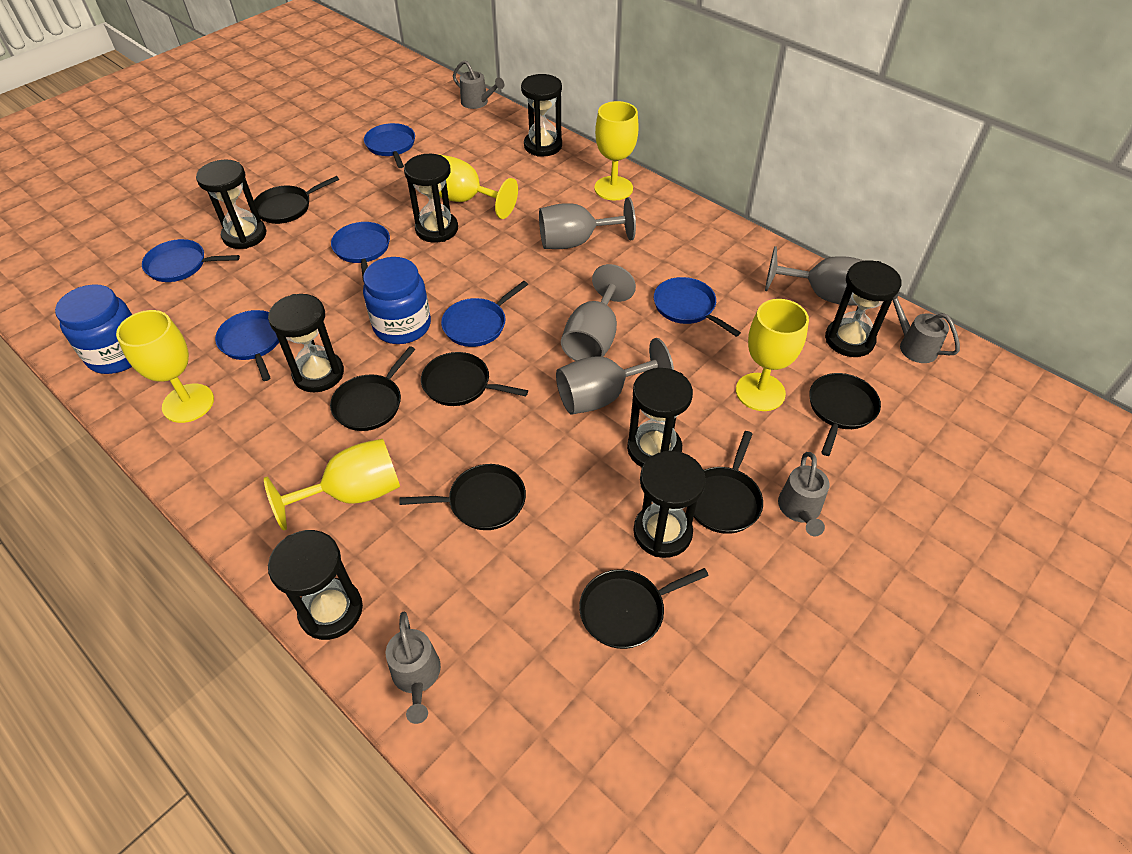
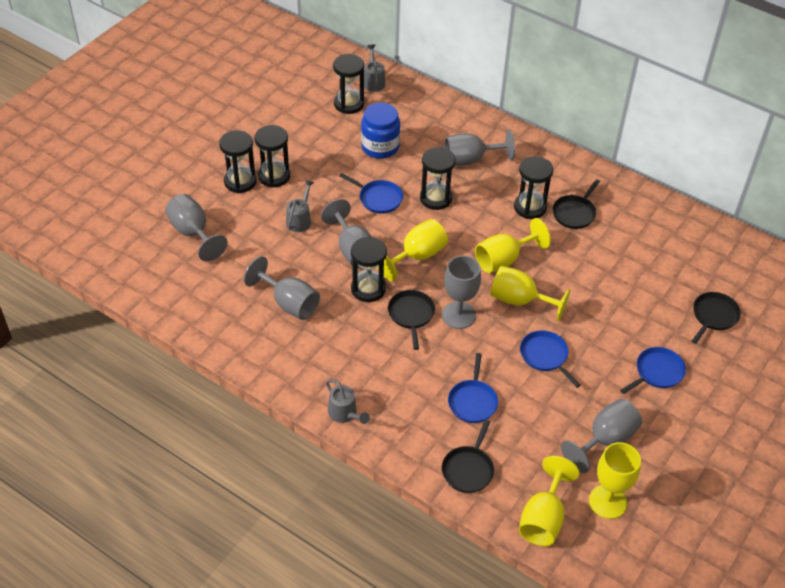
black hourglass: 8 -> 6
black pan: 7 -> 4
blue jar: 2 -> 1
blue pan: 6 -> 4
grey goblet: 4 -> 6
grey watering can: 4 -> 3

